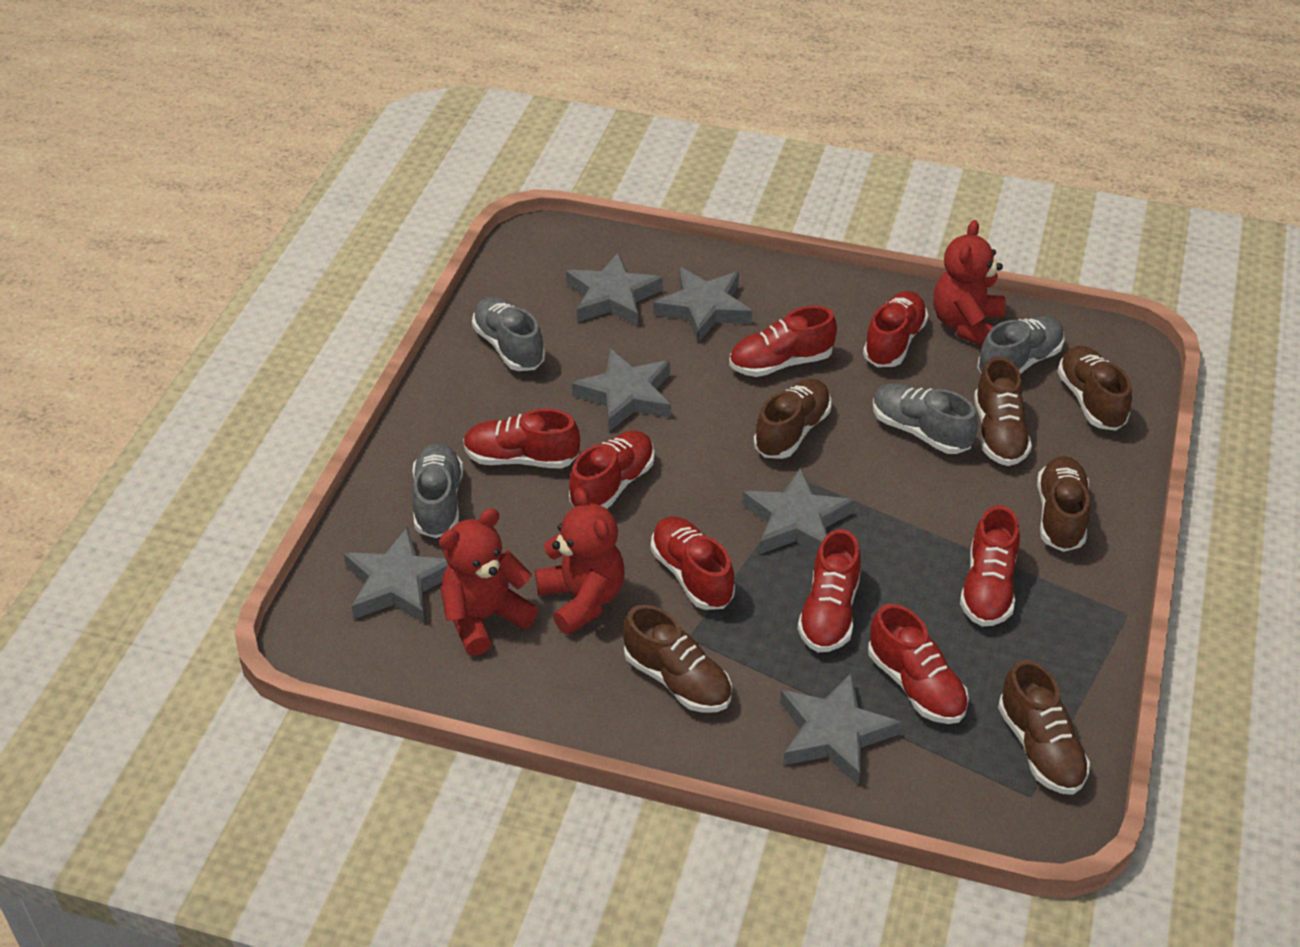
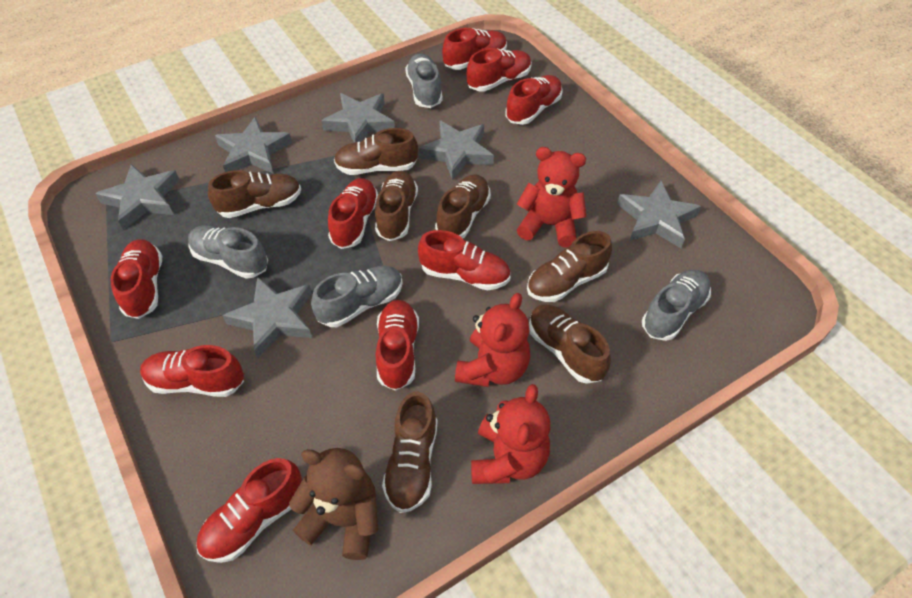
brown shoe: 6 -> 7
brown teddy bear: 0 -> 1
red shoe: 8 -> 9

